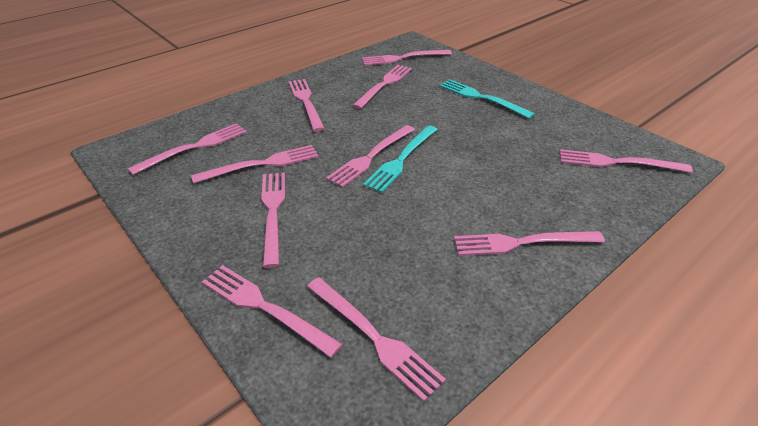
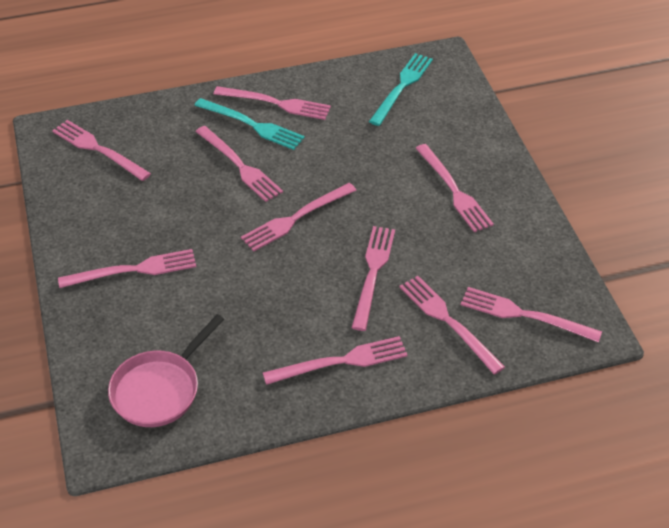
pink fork: 11 -> 10
pink pan: 0 -> 1

